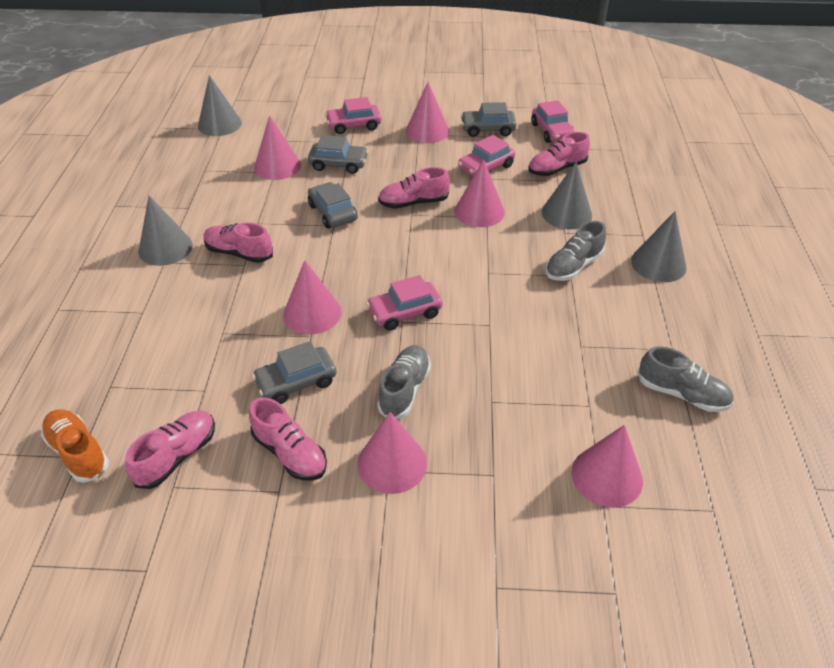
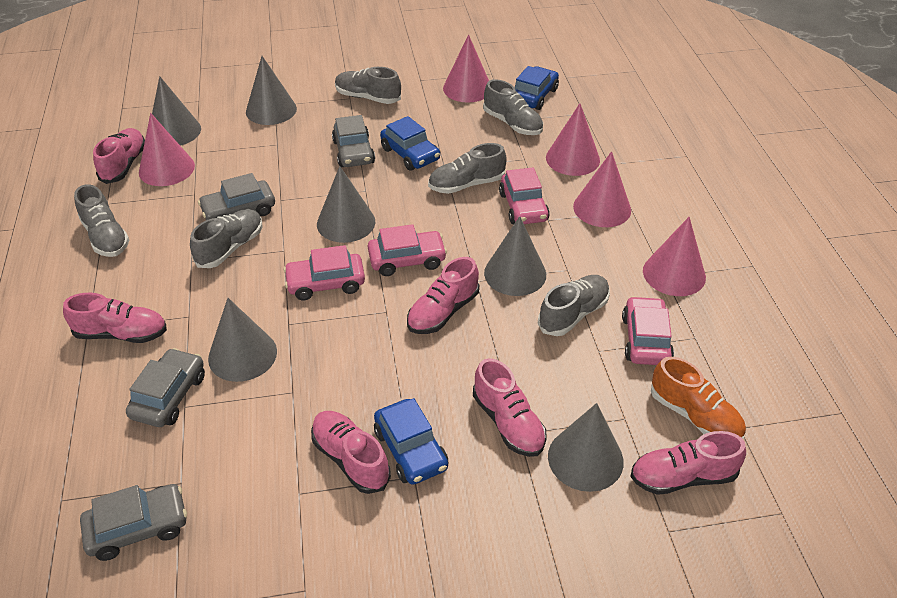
blue car: 0 -> 3
grey cone: 4 -> 6
grey shoe: 3 -> 6
pink cone: 6 -> 5
pink shoe: 5 -> 6

